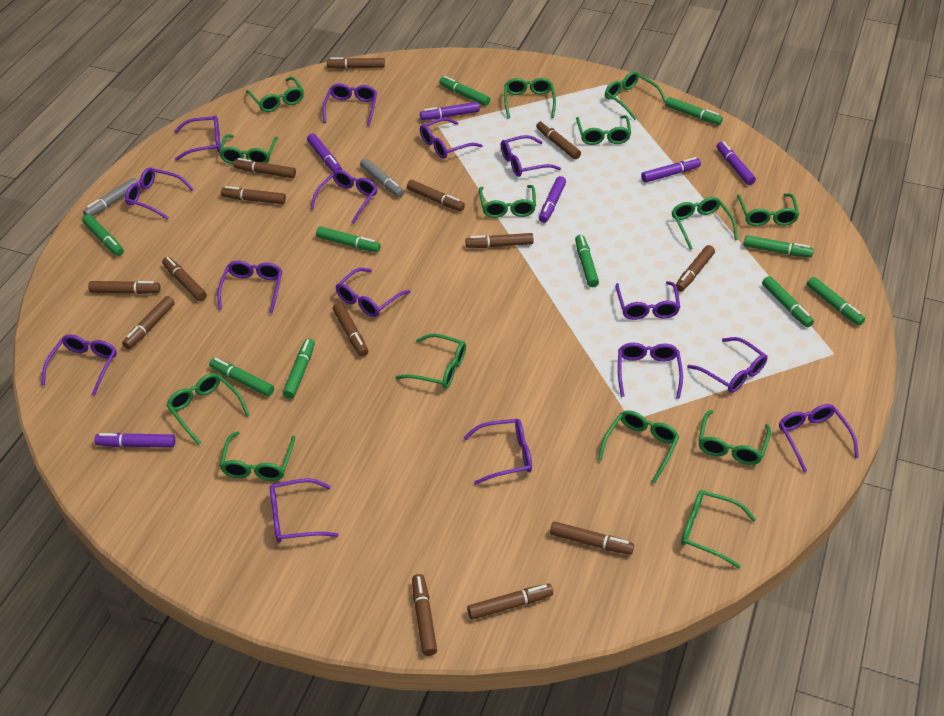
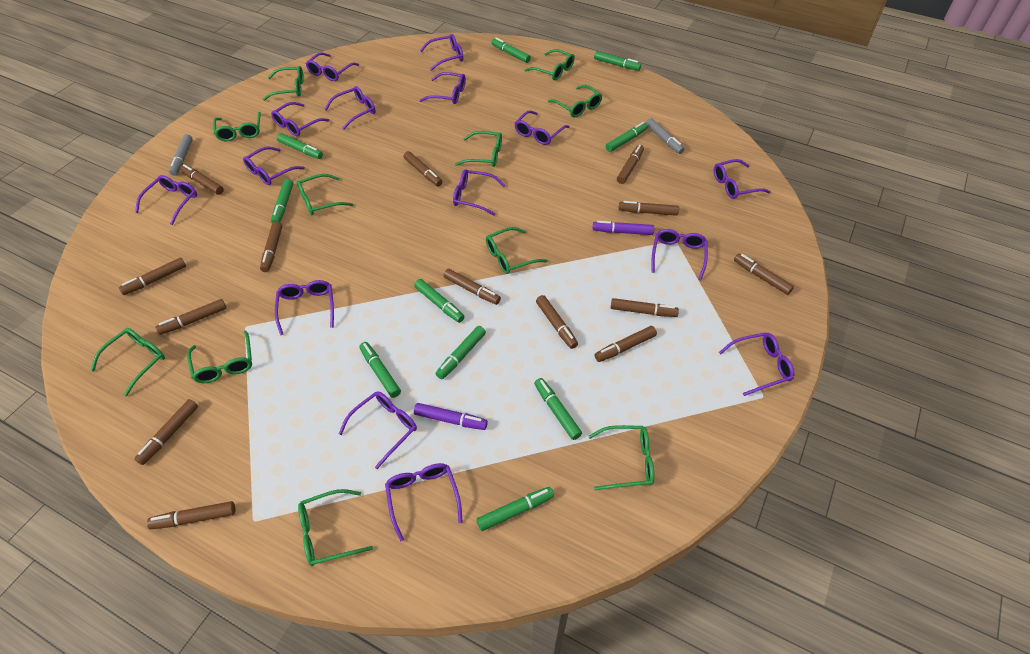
green glasses: 14 -> 11
purple marker: 6 -> 2

